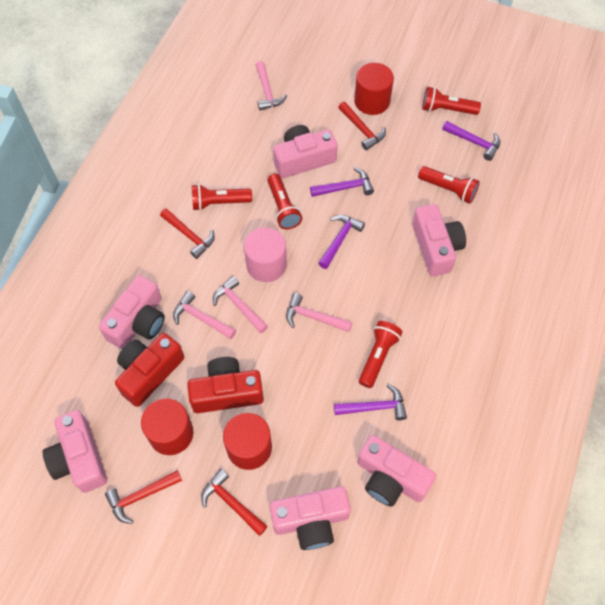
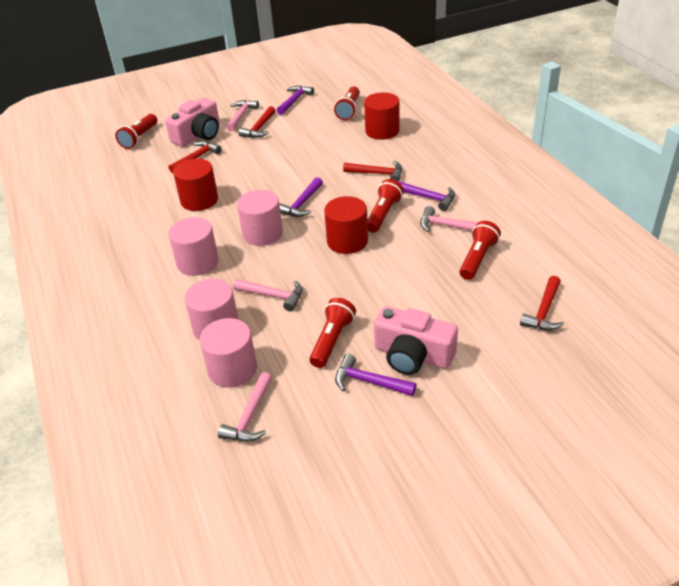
pink camera: 6 -> 2
pink cylinder: 1 -> 4
red camera: 2 -> 0

